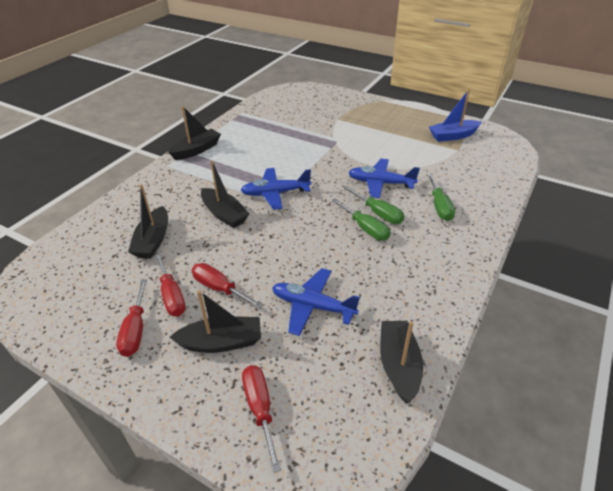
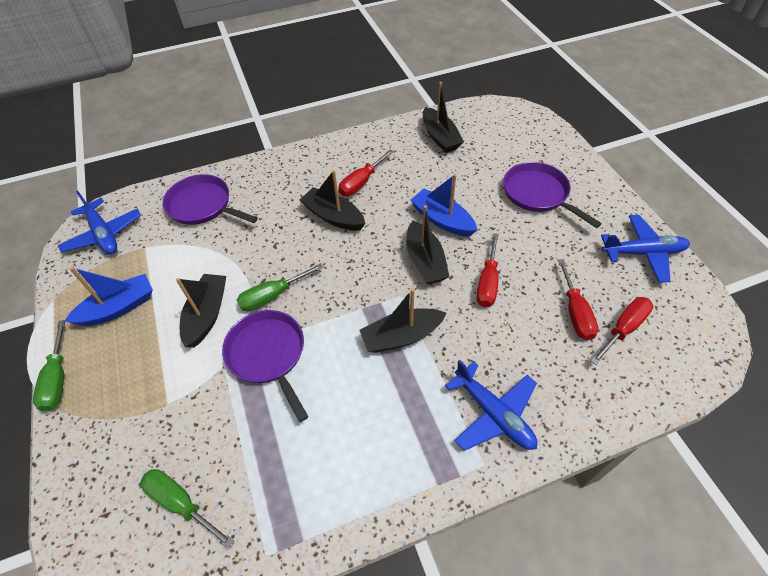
blue boat: 1 -> 2
purple pan: 0 -> 3

